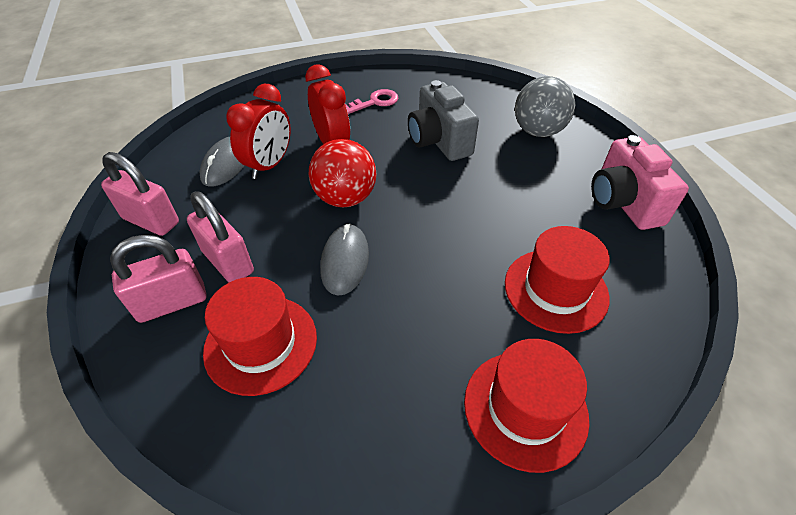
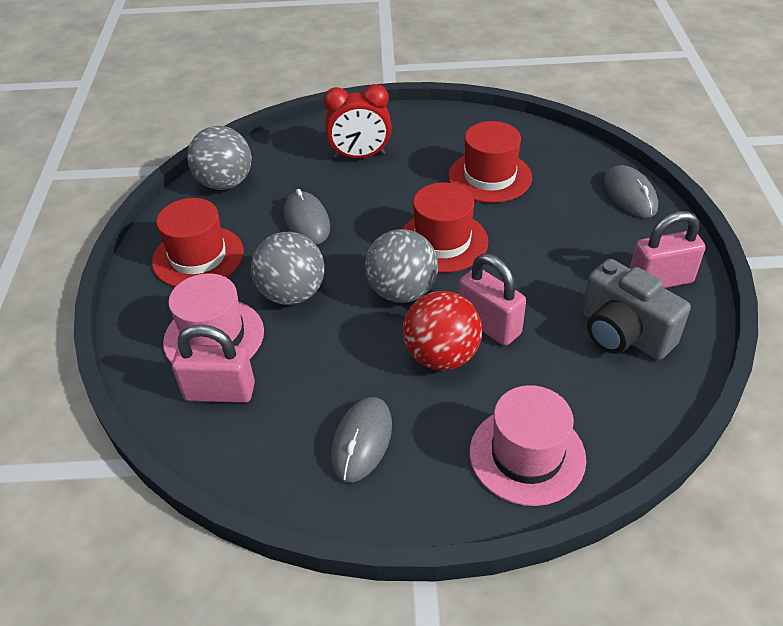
grey ball: 1 -> 3
grey mouse: 2 -> 3
pink camera: 1 -> 0
pink hat: 0 -> 2
pink key: 1 -> 0
red clock: 2 -> 1

